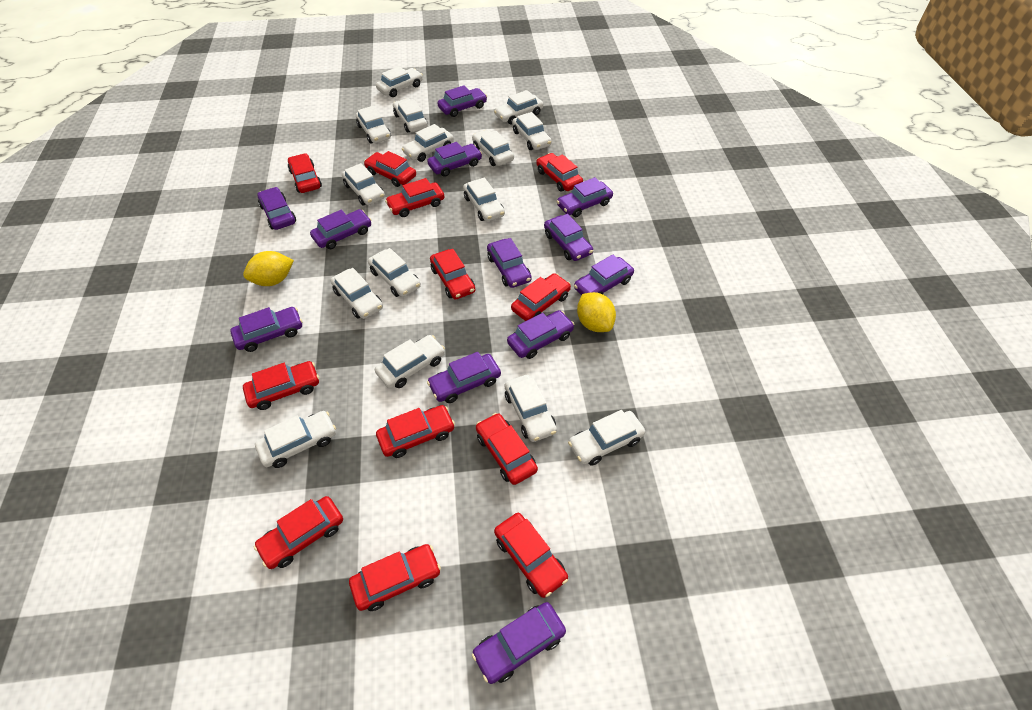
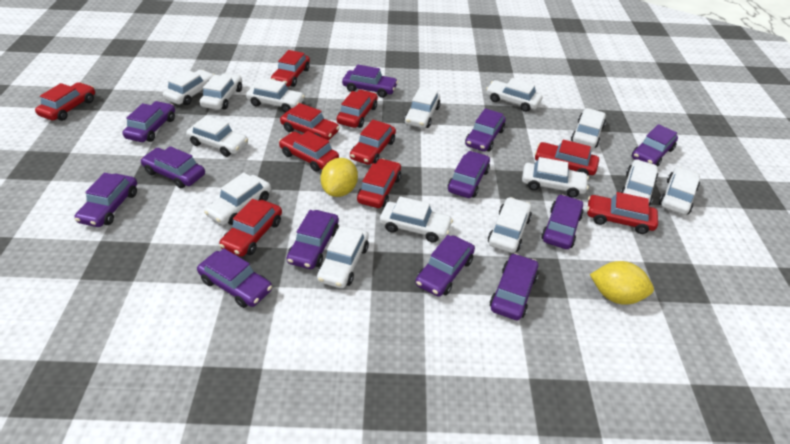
red car: 12 -> 10
white car: 15 -> 14

